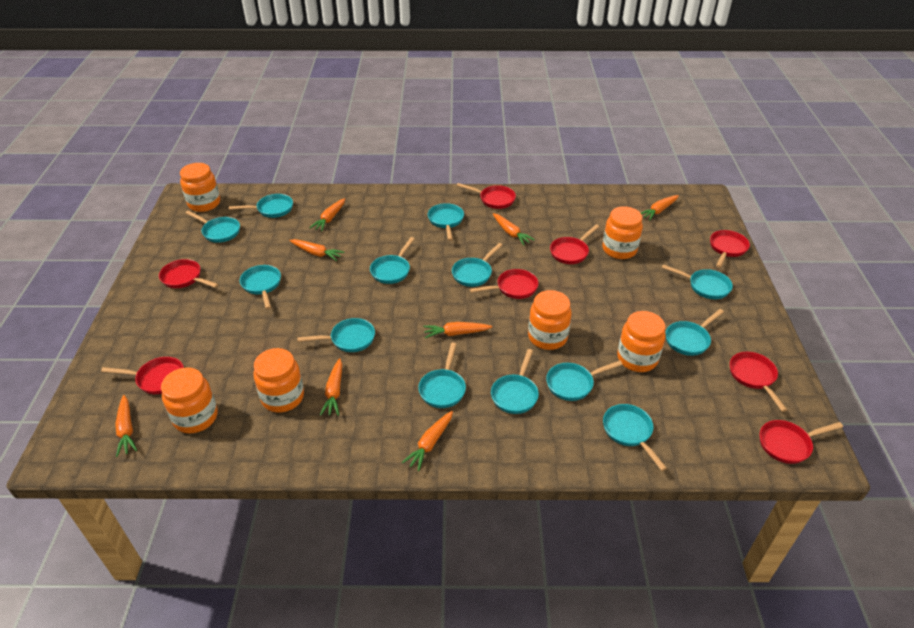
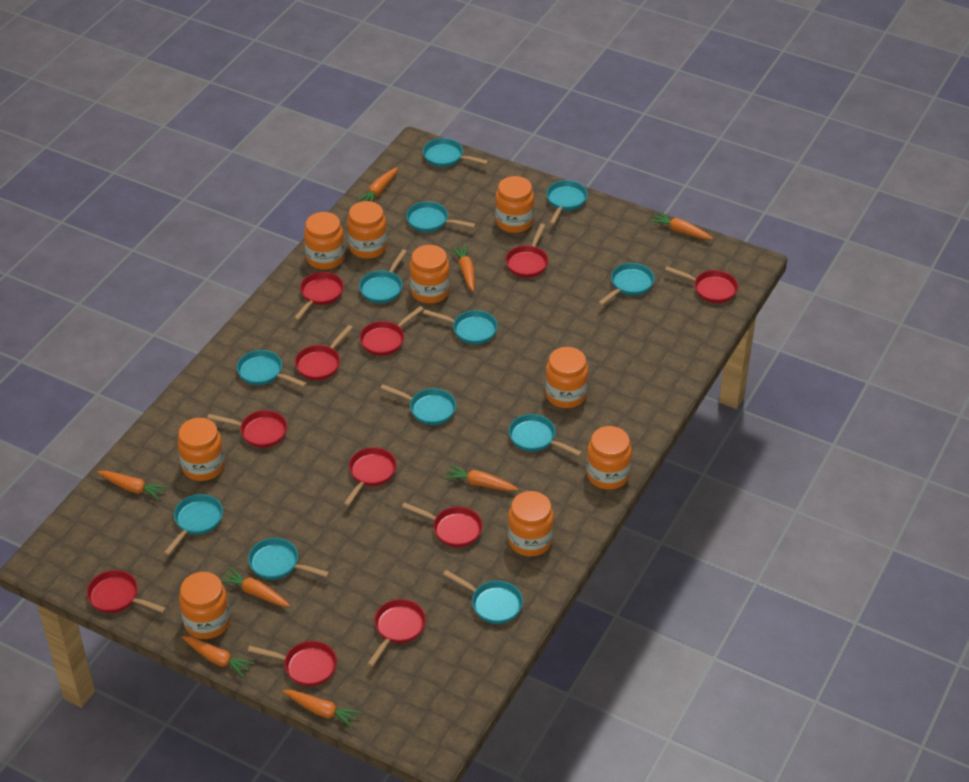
orange jar: 6 -> 9
red pan: 8 -> 11
turquoise pan: 13 -> 12

